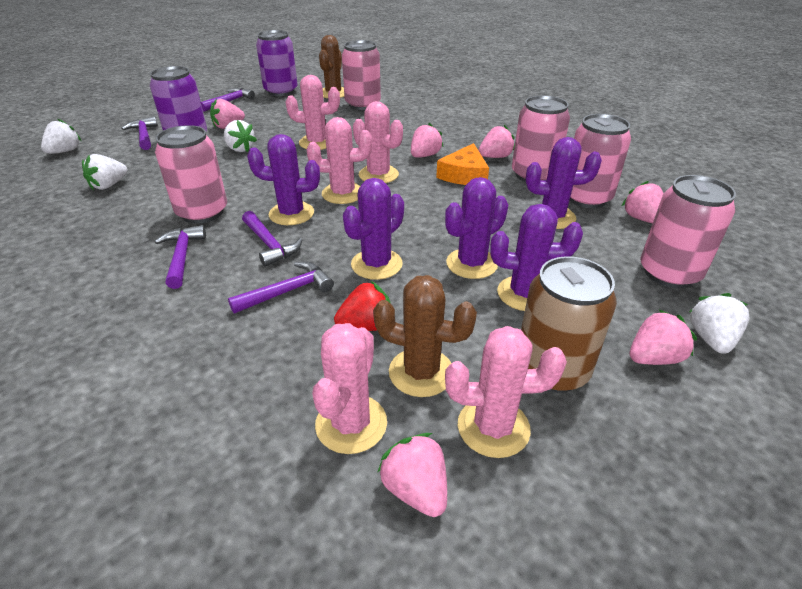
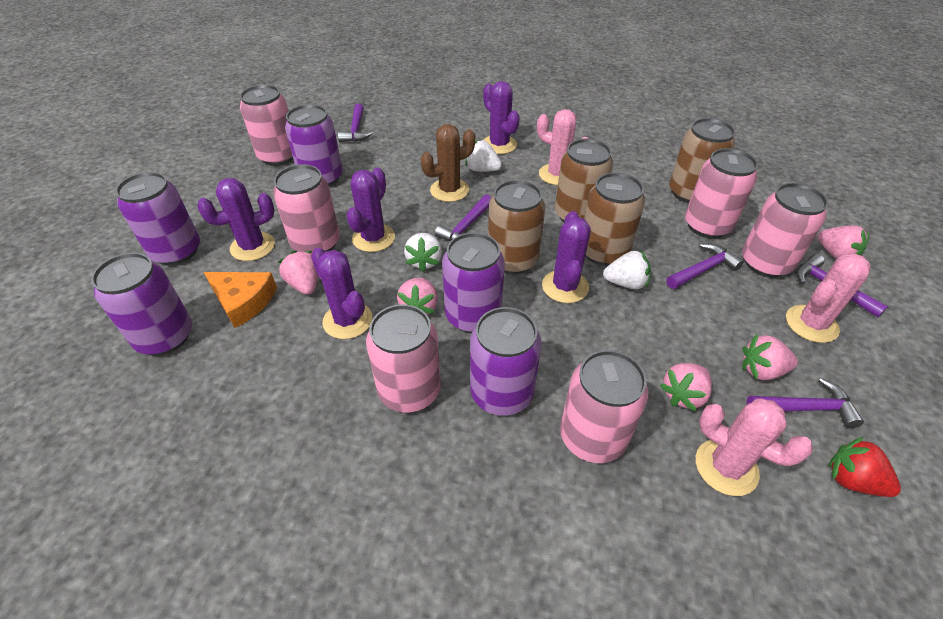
brown cactus: 2 -> 1
brown can: 1 -> 4
pink cactus: 5 -> 3
pink can: 5 -> 6
pink strawberry: 6 -> 5
purple can: 2 -> 5
white strawberry: 4 -> 3

